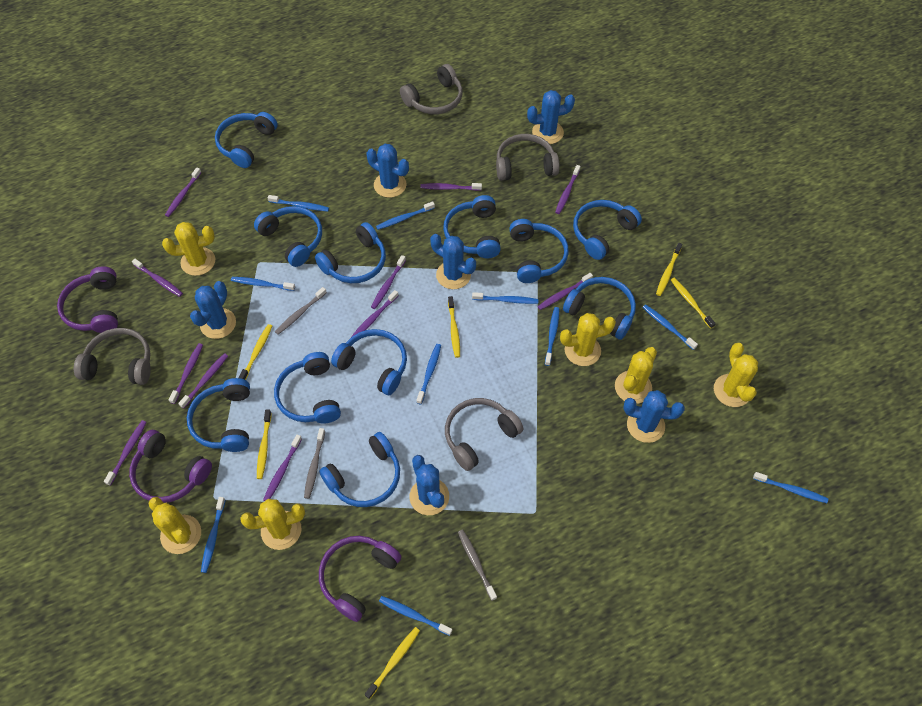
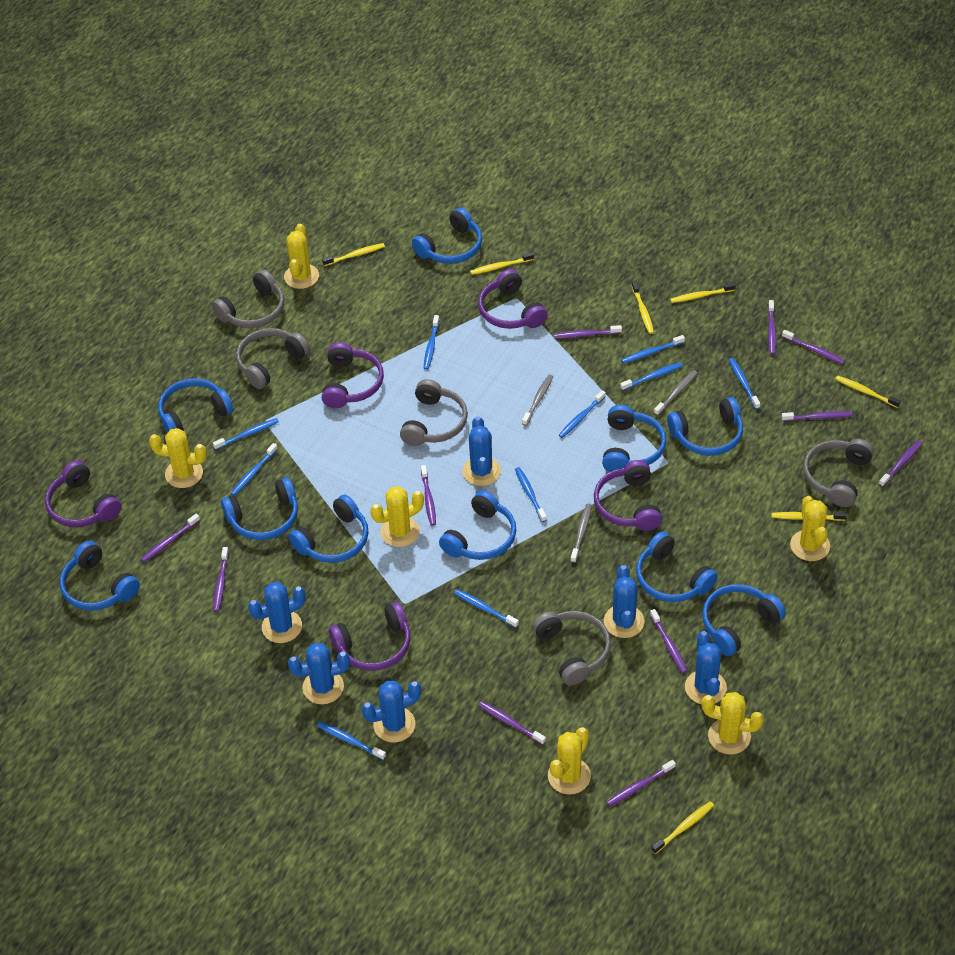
blue headphones: 11 -> 10
grey headphones: 4 -> 5
purple headphones: 3 -> 5
yellow toothbrush: 6 -> 7

